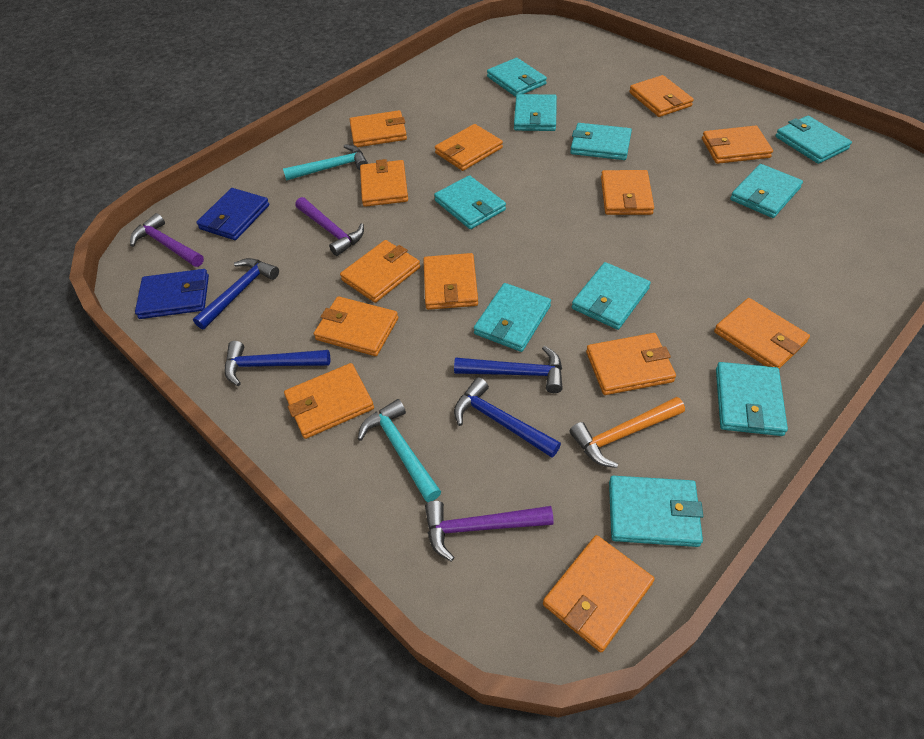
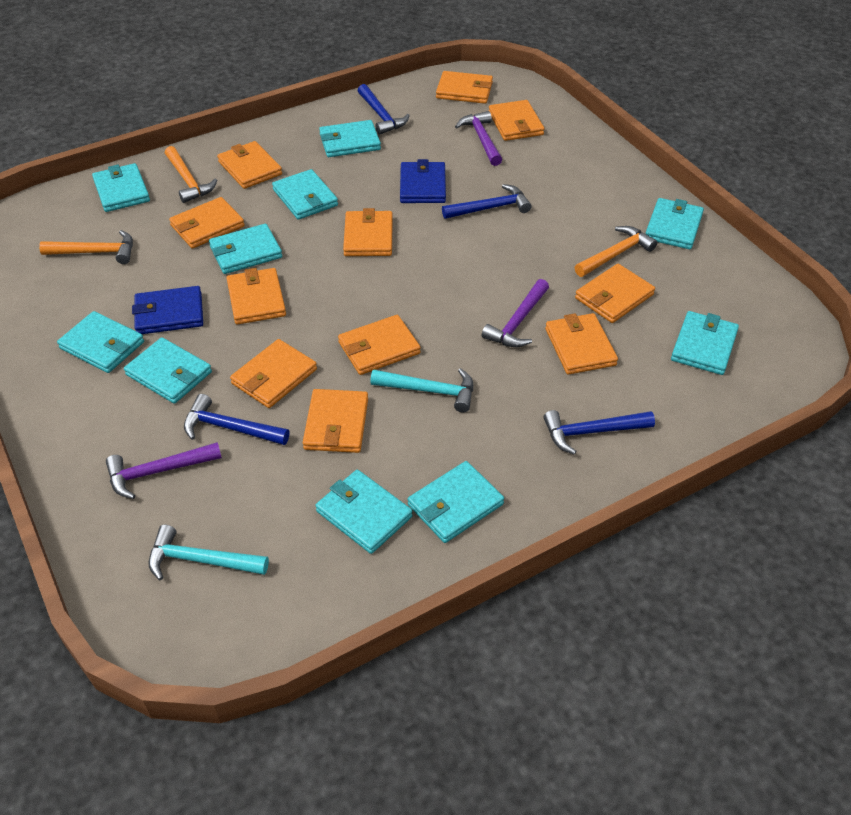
orange hammer: 1 -> 3
orange wallet: 13 -> 11

